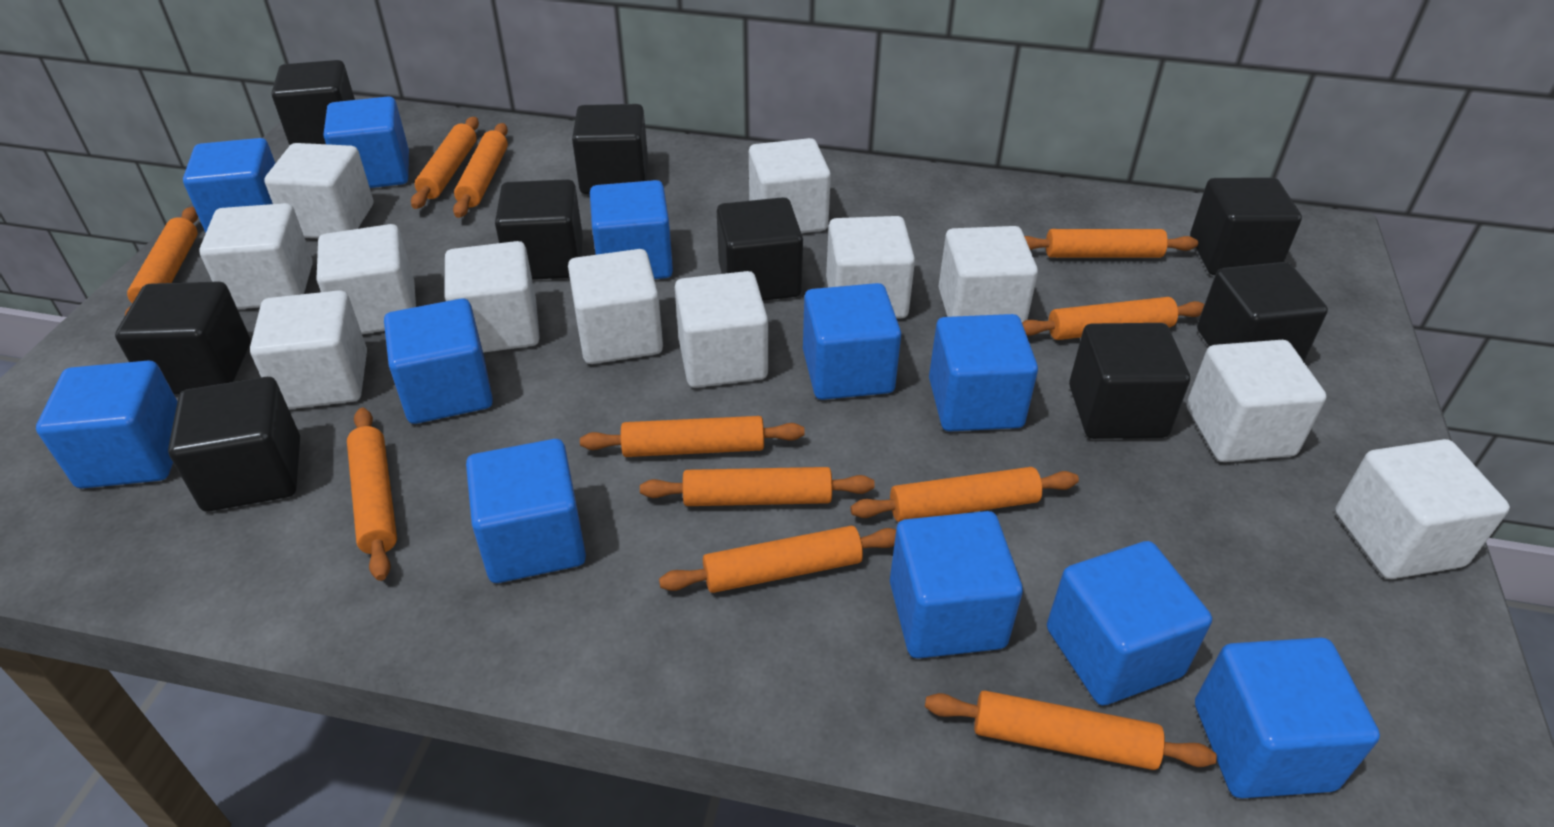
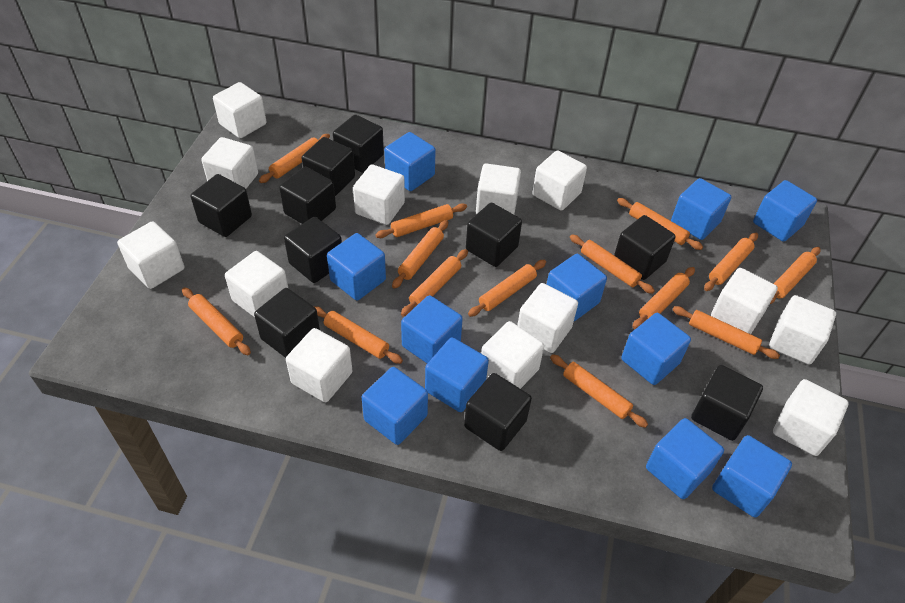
black cube: 9 -> 10
orange rolling pin: 11 -> 14
white cube: 12 -> 13

